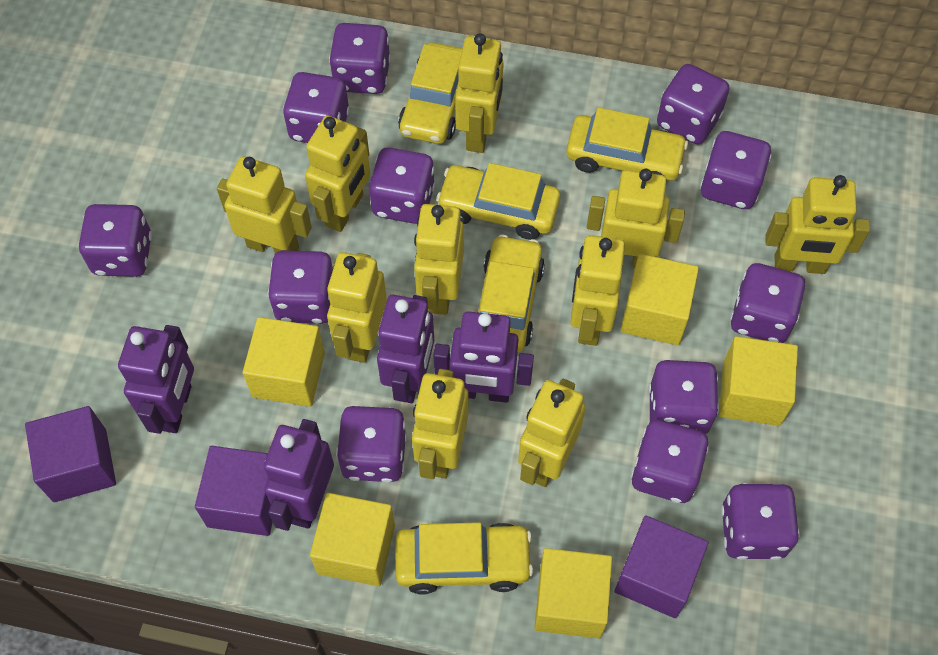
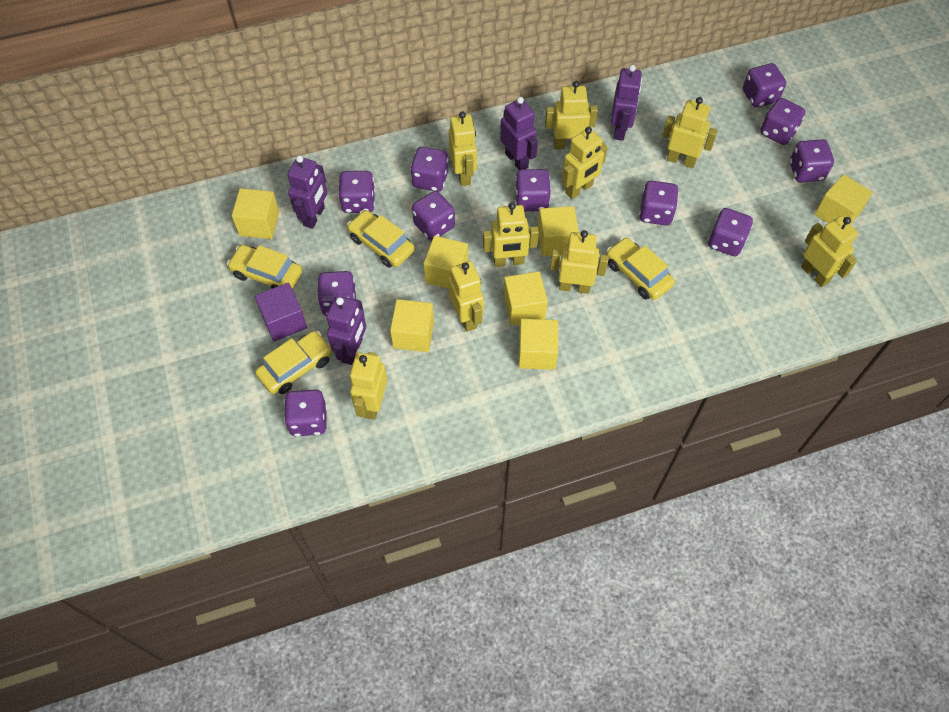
purple cube: 3 -> 1
purple dice: 12 -> 11
yellow car: 5 -> 4
yellow cube: 5 -> 7
yellow robot: 10 -> 9

